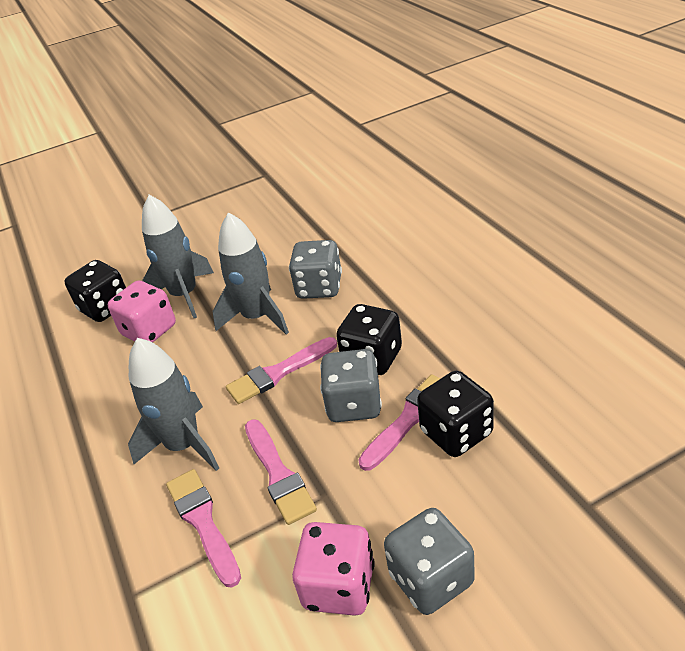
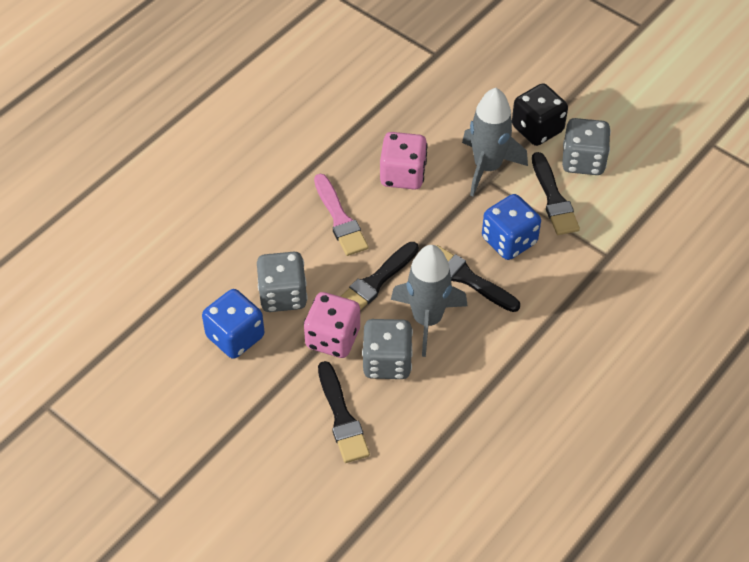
black brush: 0 -> 4
black dice: 3 -> 1
blue dice: 0 -> 2
grey rocket: 3 -> 2
pink brush: 4 -> 1

